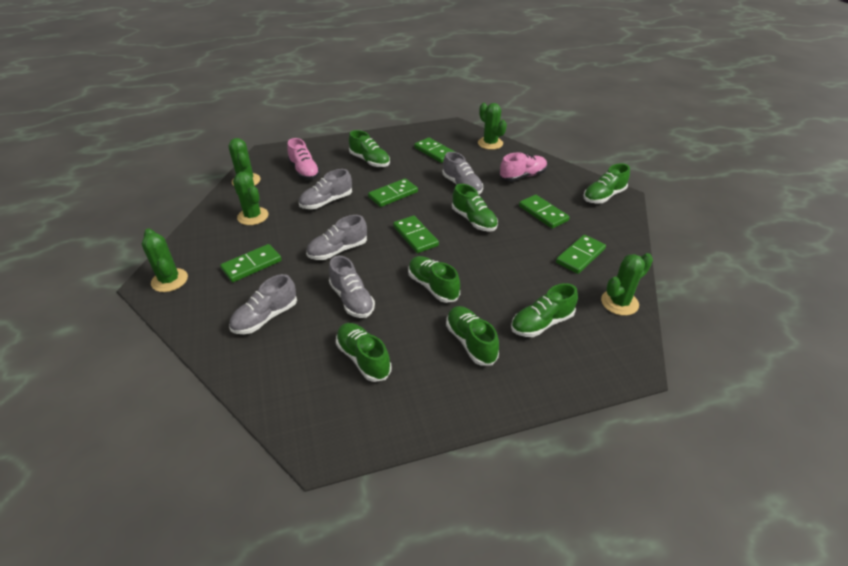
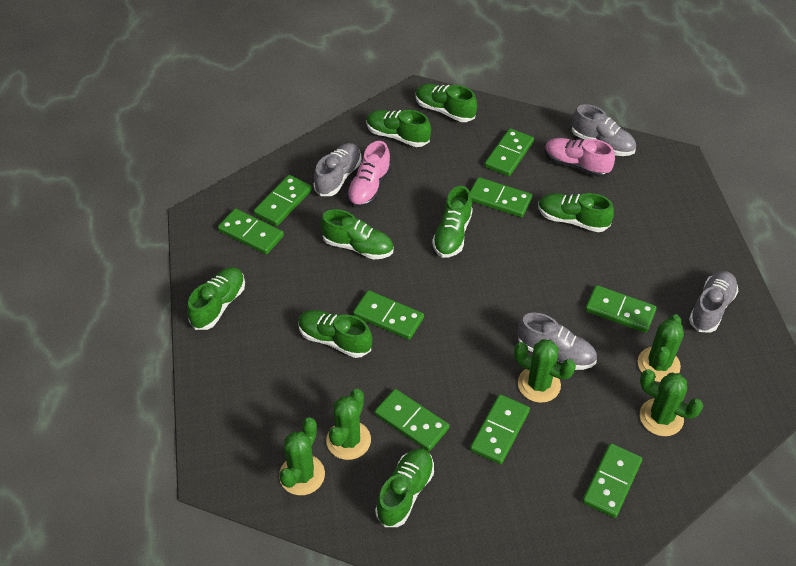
green domino: 6 -> 9
green shoe: 7 -> 8
grey shoe: 5 -> 4

